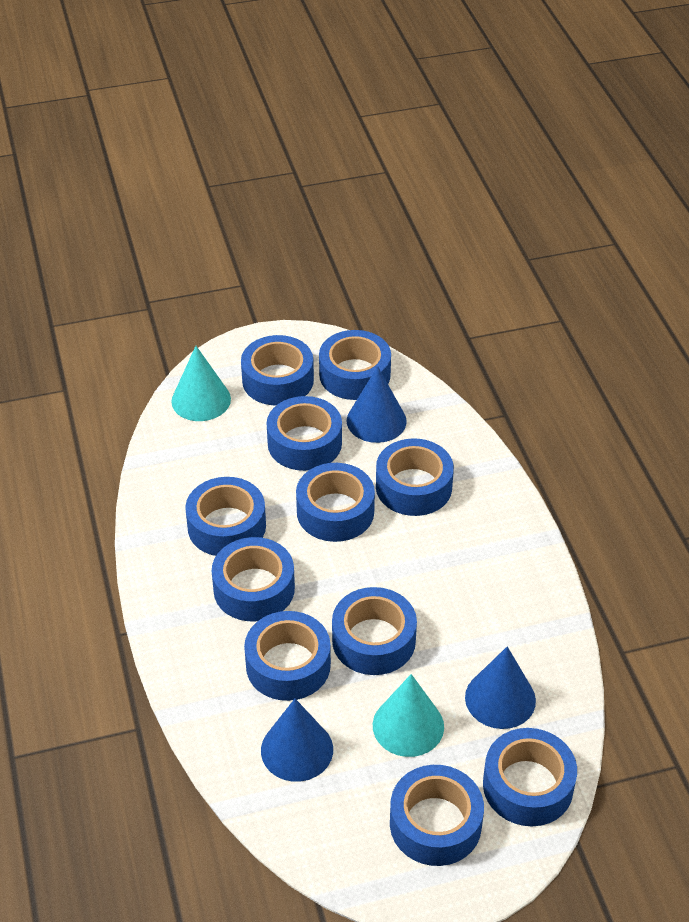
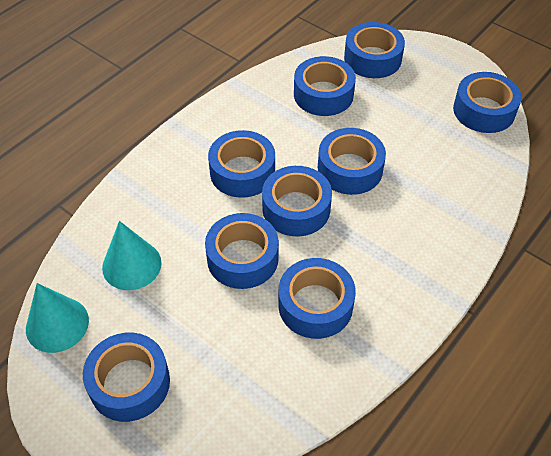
blue cone: 3 -> 0
blue tape: 11 -> 9

